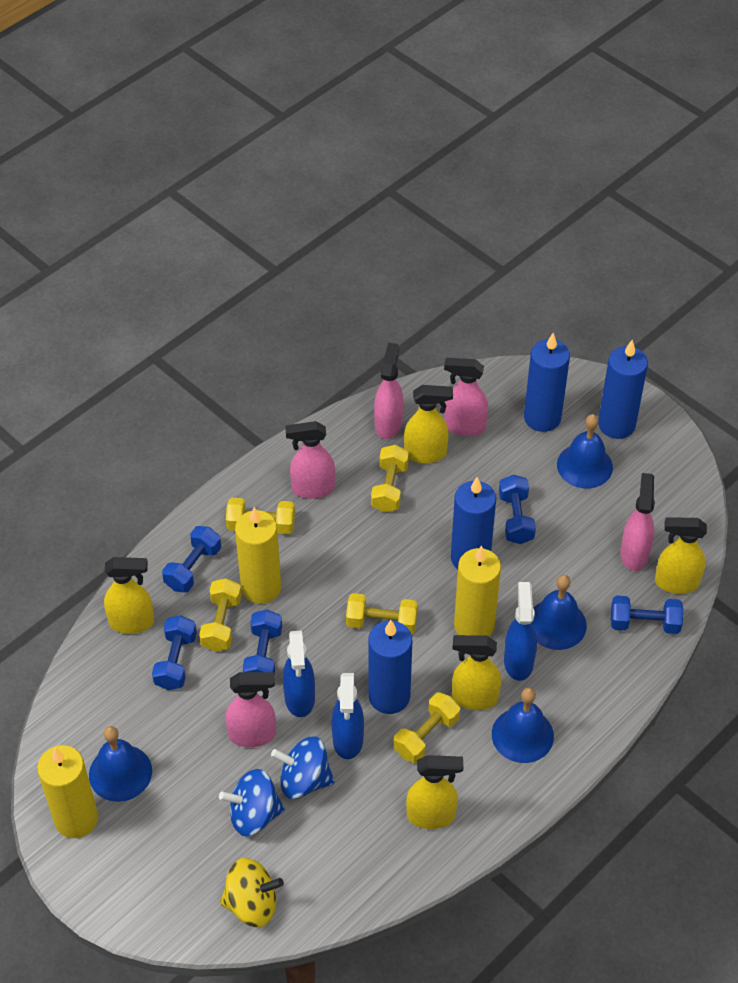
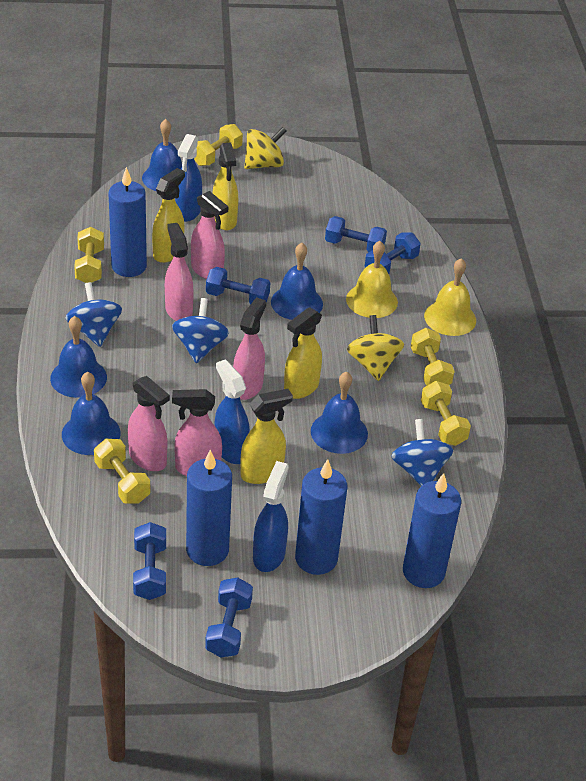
blue bell: 4 -> 5
blue spinning top: 2 -> 3
yellow bell: 0 -> 2
yellow candle: 3 -> 0
yellow spinning top: 1 -> 2
yellow spray bottle: 5 -> 4

